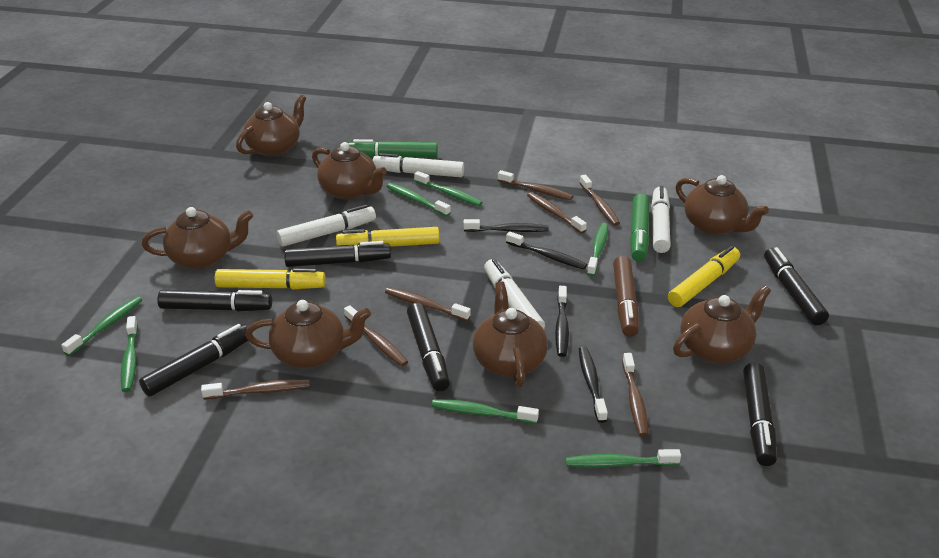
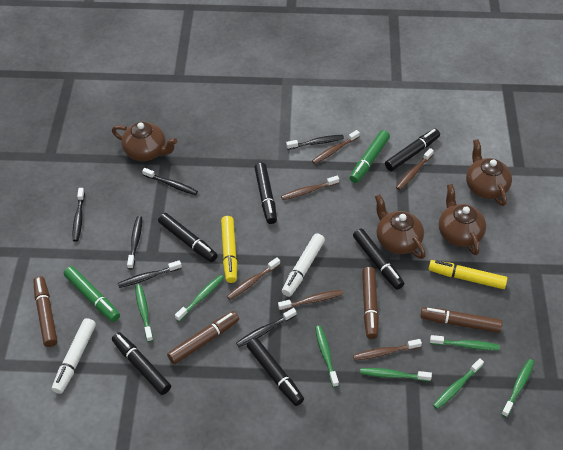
black toothbrush: 4 -> 6
brown marker: 1 -> 4
brown teapot: 7 -> 4
brown toothbrush: 7 -> 6
white marker: 4 -> 2
yellow marker: 3 -> 2

